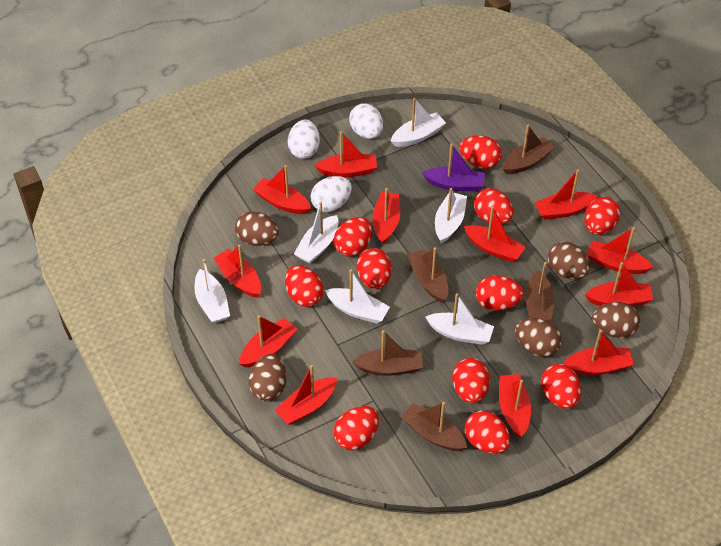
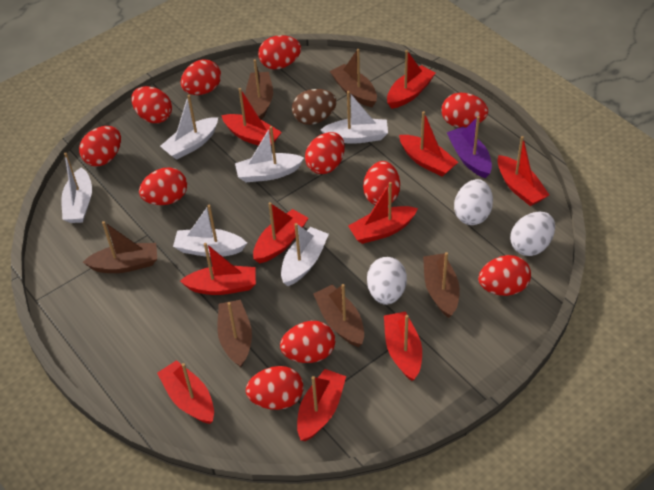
brown boat: 5 -> 6
brown egg: 5 -> 1
red boat: 12 -> 10

